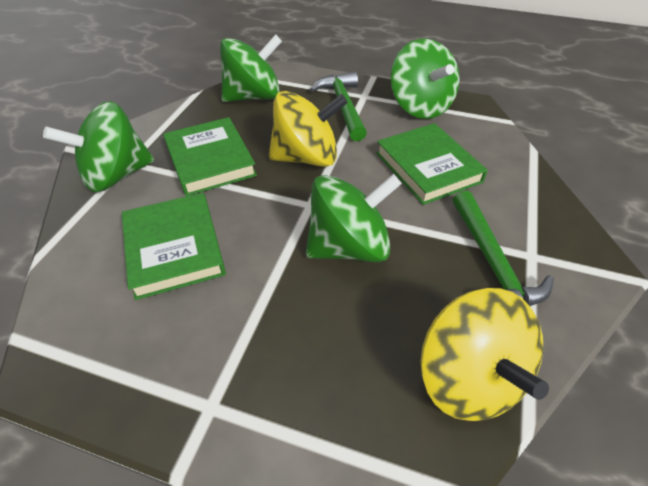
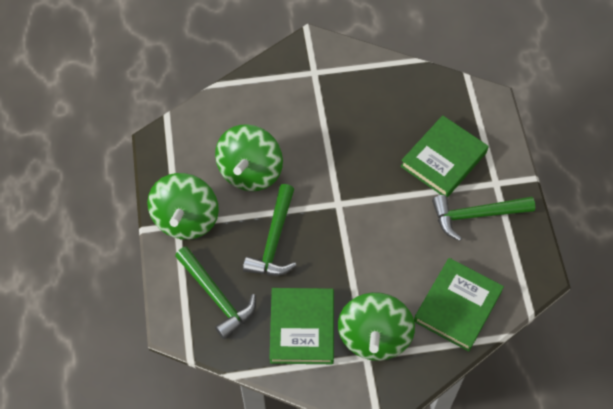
green hammer: 2 -> 3
green spinning top: 4 -> 3
yellow spinning top: 2 -> 0

